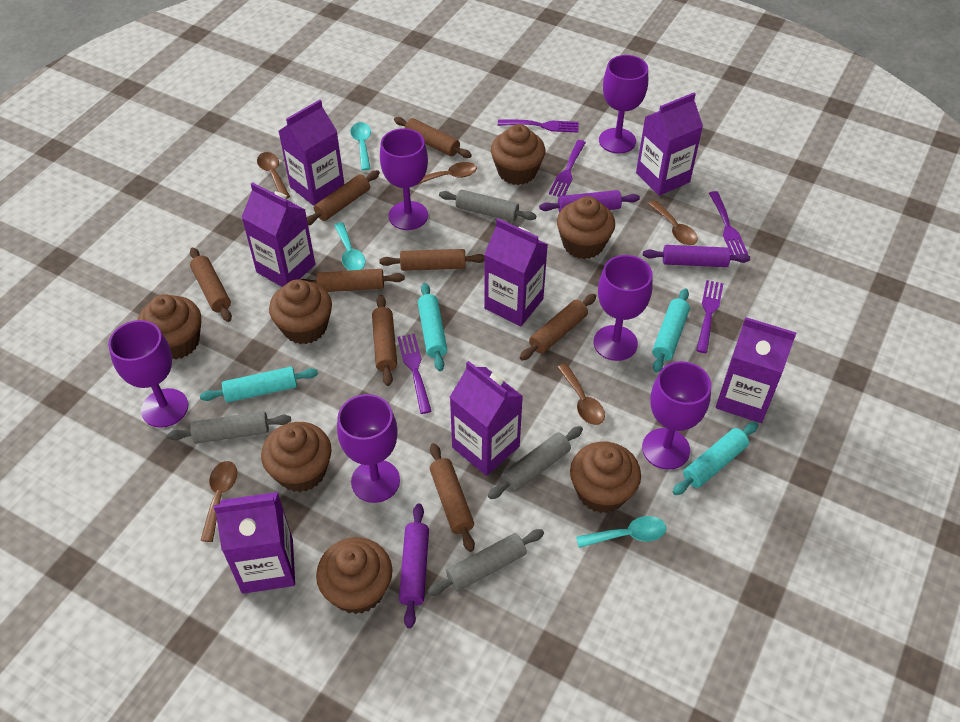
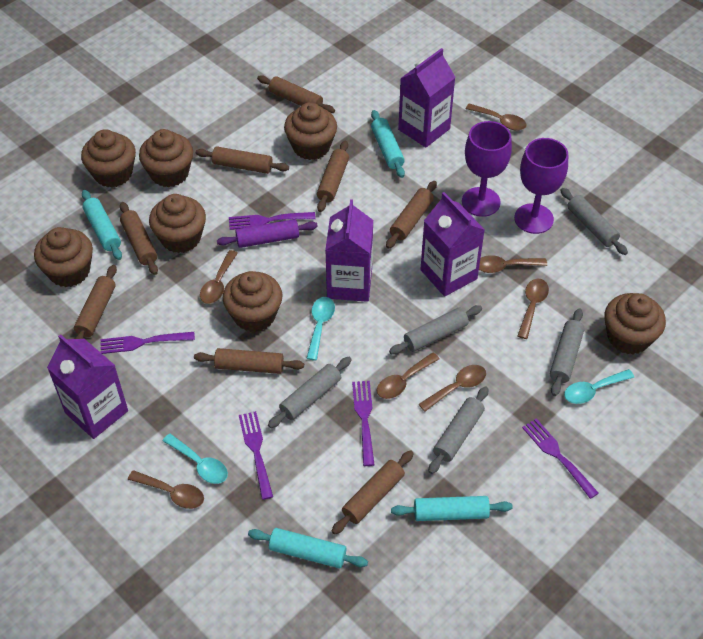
brown spoon: 5 -> 7
grey rolling pin: 4 -> 5
purple carton: 7 -> 4
purple goblet: 6 -> 2
purple rolling pin: 3 -> 1

